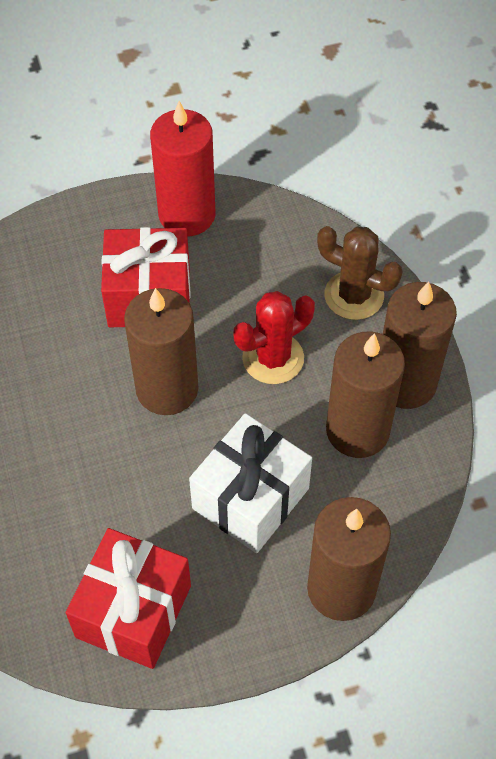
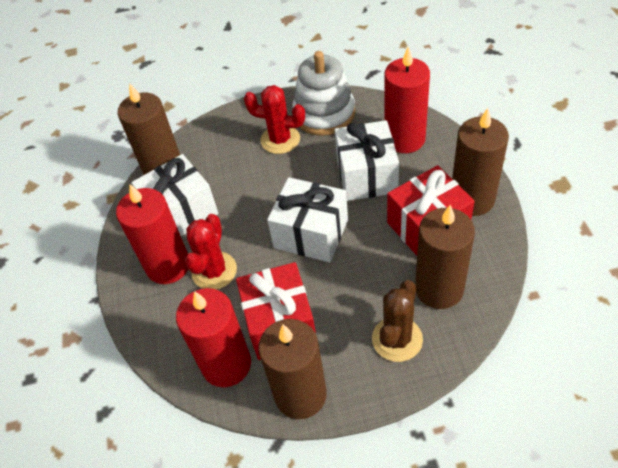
red cactus: 1 -> 2
red candle: 1 -> 3
white gift: 1 -> 3
white stacking toy: 0 -> 1

